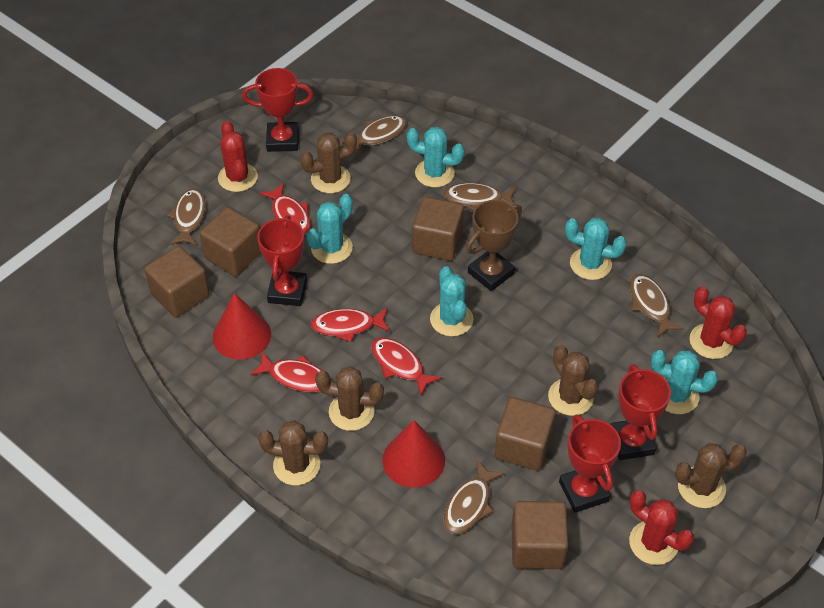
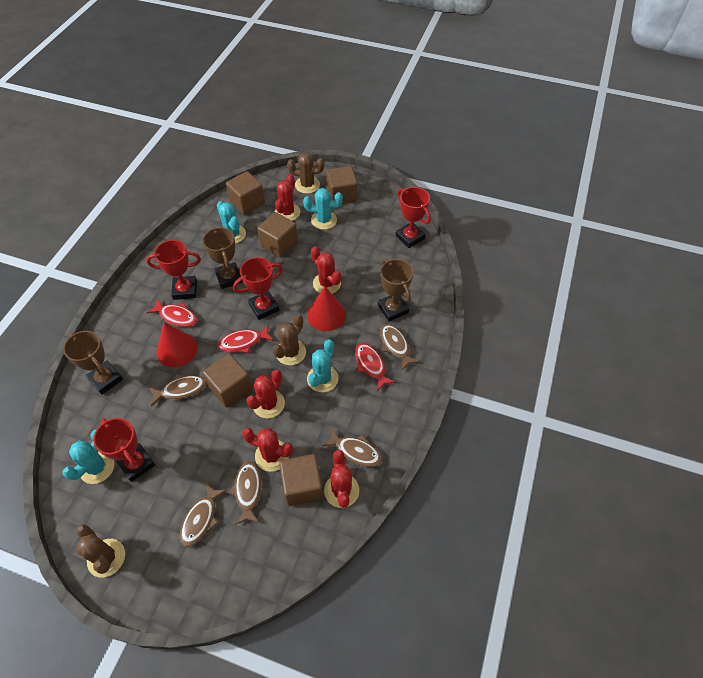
brown cactus: 5 -> 3
brown trophy: 1 -> 3
red cactus: 3 -> 5
red fish: 4 -> 3
turquoise cactus: 5 -> 4

